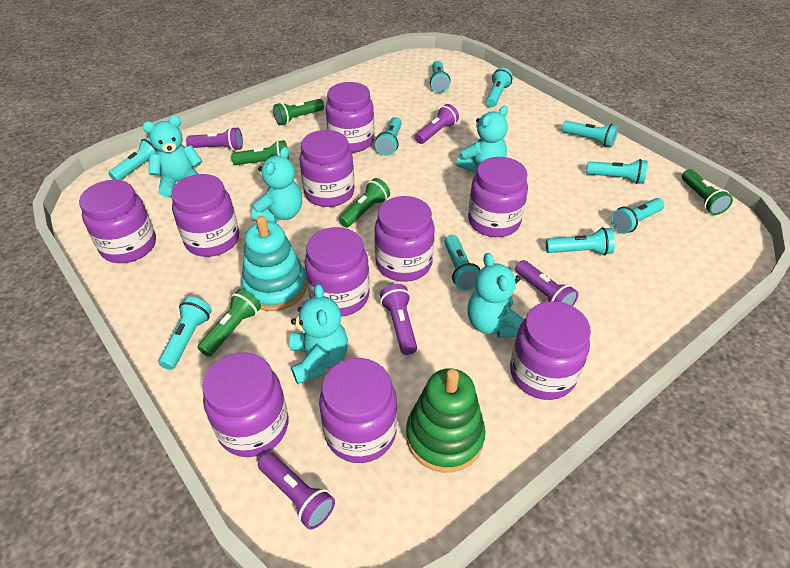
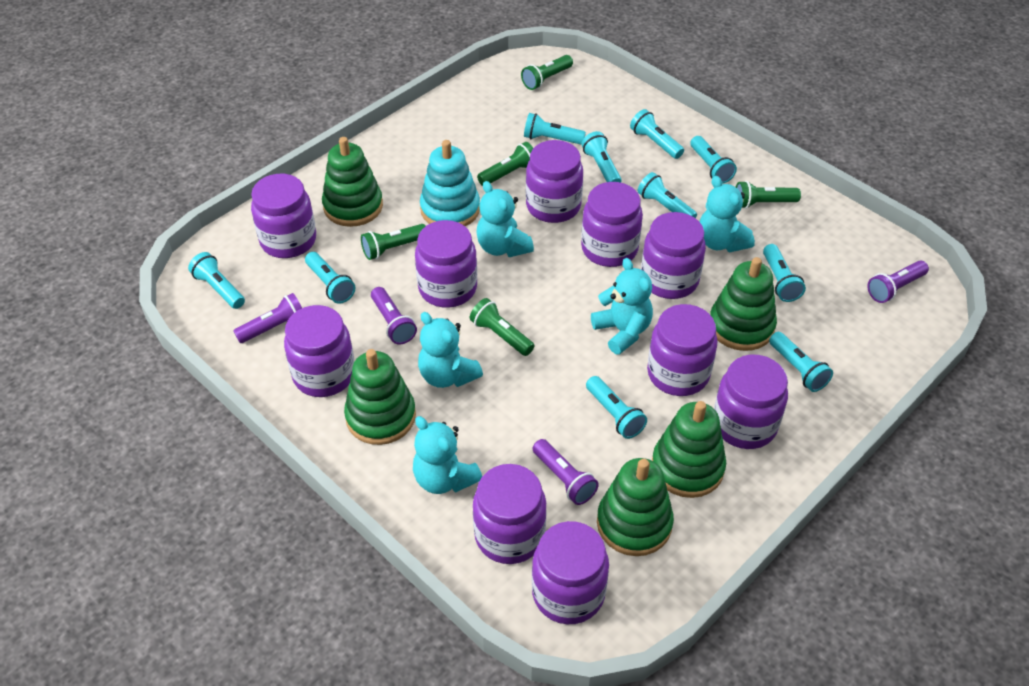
green stacking toy: 1 -> 5
purple flashlight: 5 -> 4

